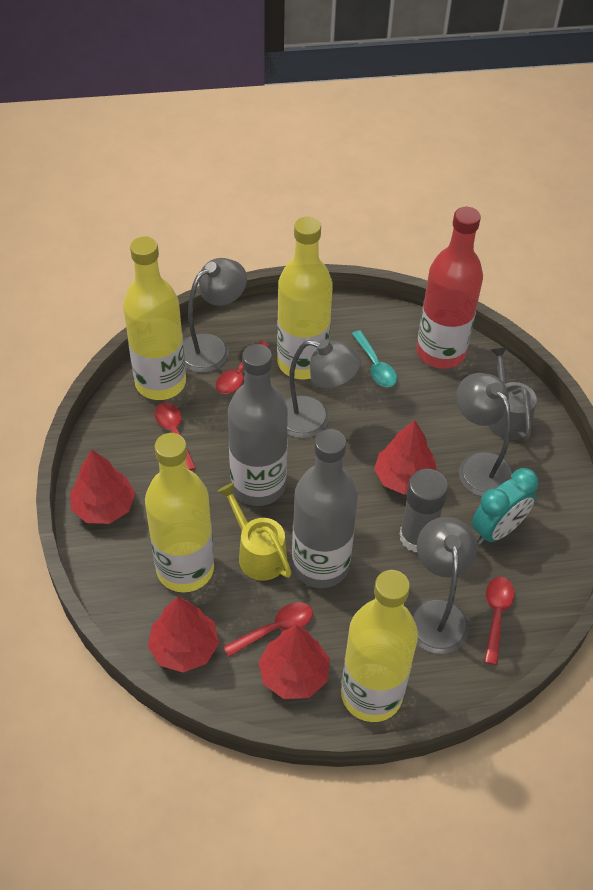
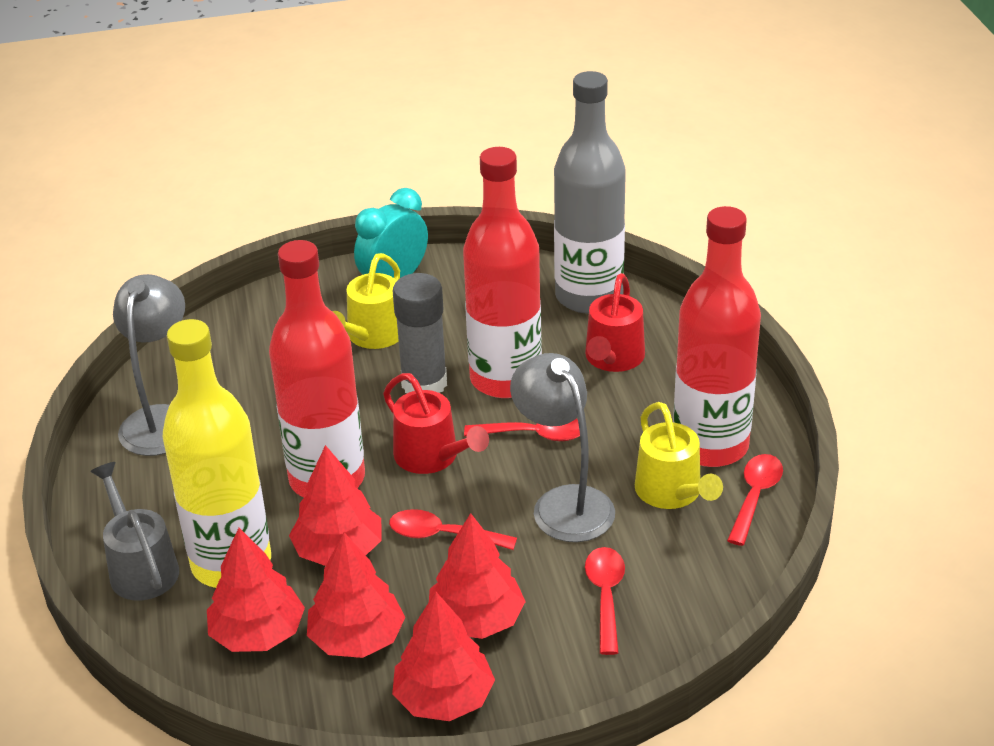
grey bottle: 2 -> 1
grey lamp: 4 -> 2
red bottle: 1 -> 3
red tree: 4 -> 5
red watering can: 0 -> 2
turquoise spoon: 1 -> 0
yellow bottle: 4 -> 1
yellow watering can: 1 -> 2

